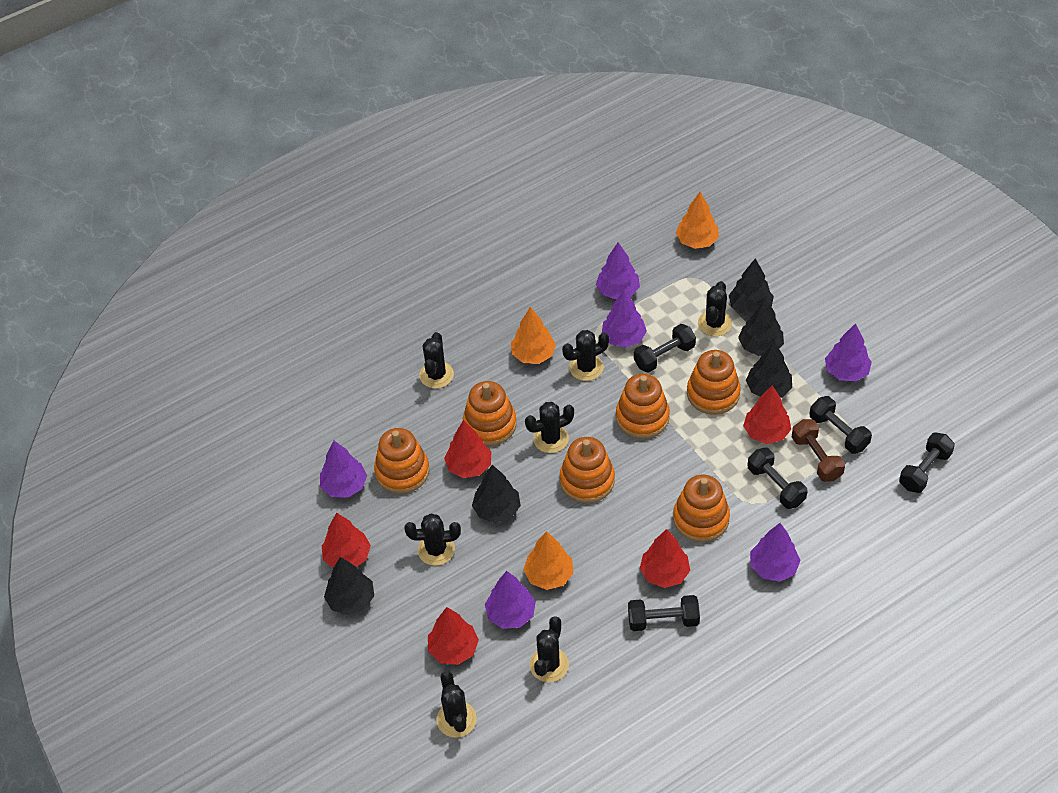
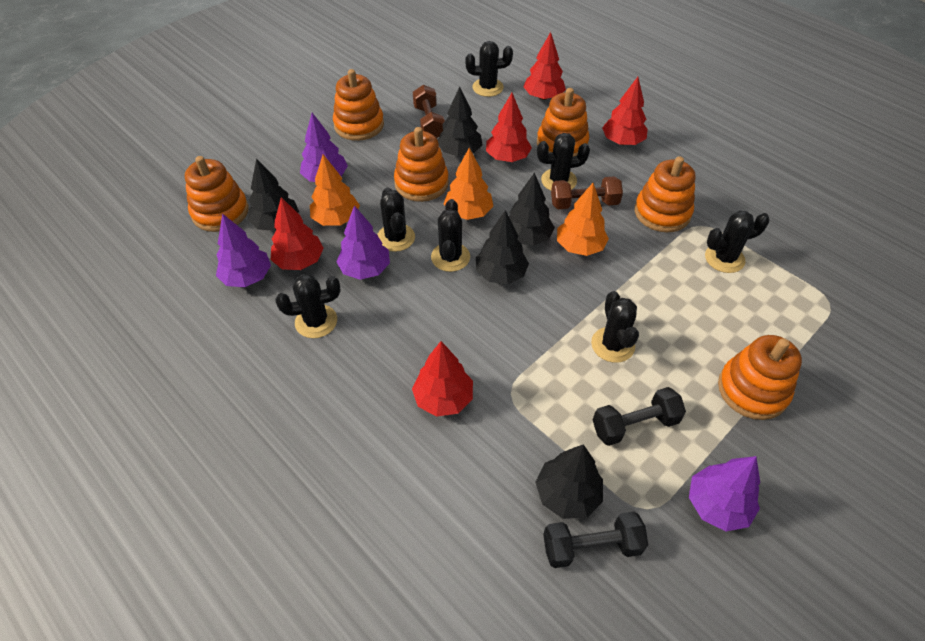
black dumbbell: 5 -> 2
brown dumbbell: 1 -> 2
purple tree: 6 -> 4

